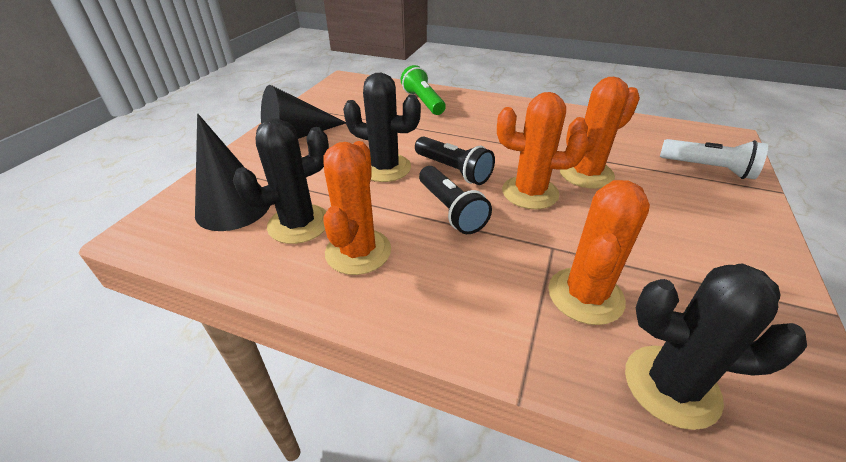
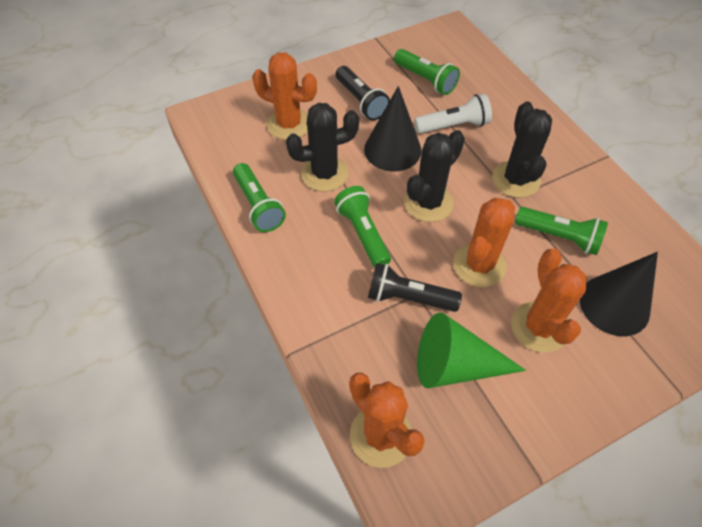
green cone: 0 -> 1
green flashlight: 1 -> 4

